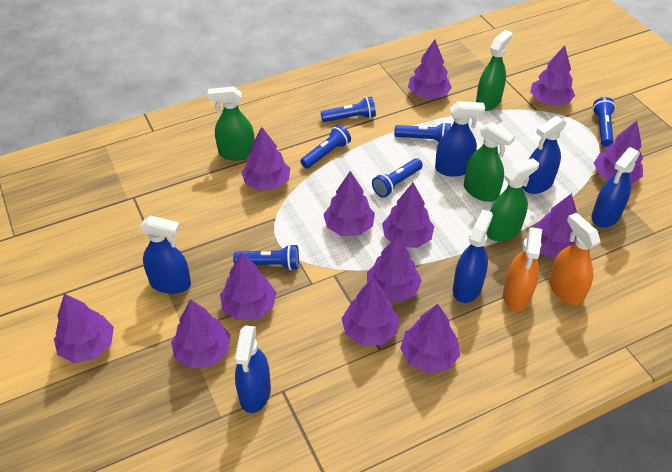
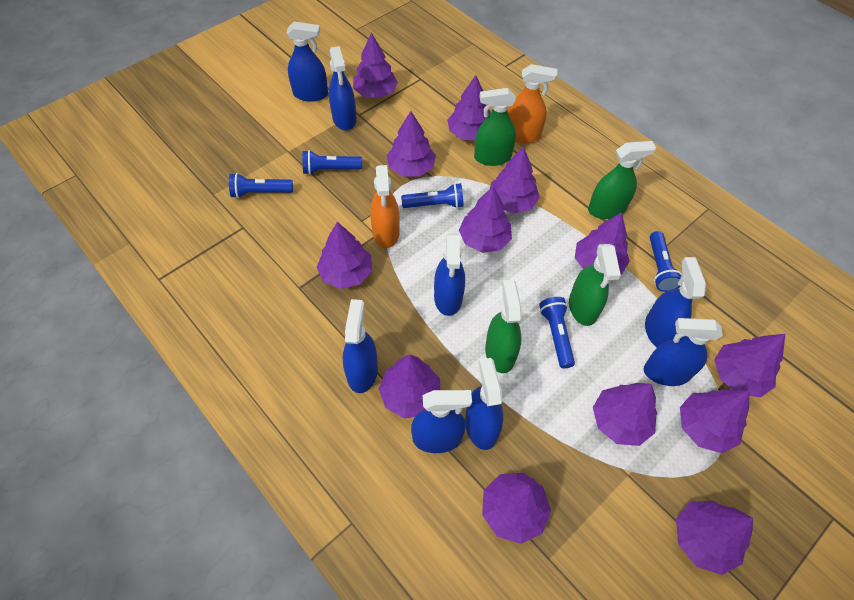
blue flashlight: 6 -> 5
blue spray bottle: 6 -> 8

